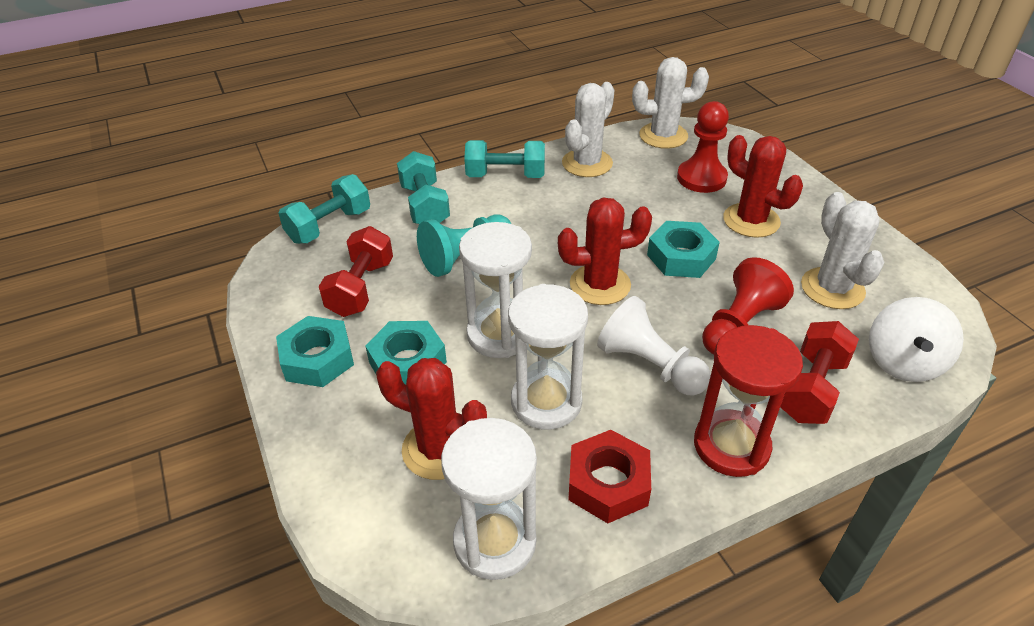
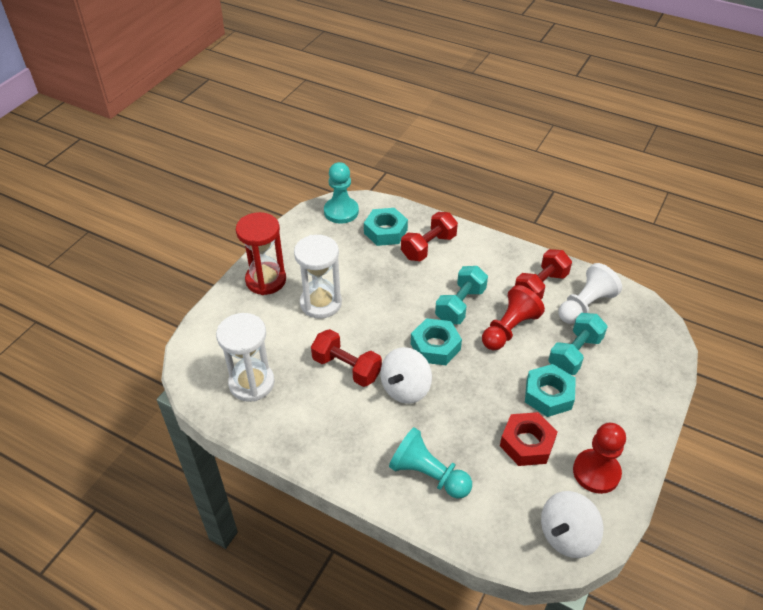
red cactus: 3 -> 0
red dumbbell: 2 -> 3
turquoise dumbbell: 3 -> 2
turquoise pawn: 1 -> 2
white cactus: 3 -> 0
white hourglass: 3 -> 2
white spinning top: 1 -> 2

